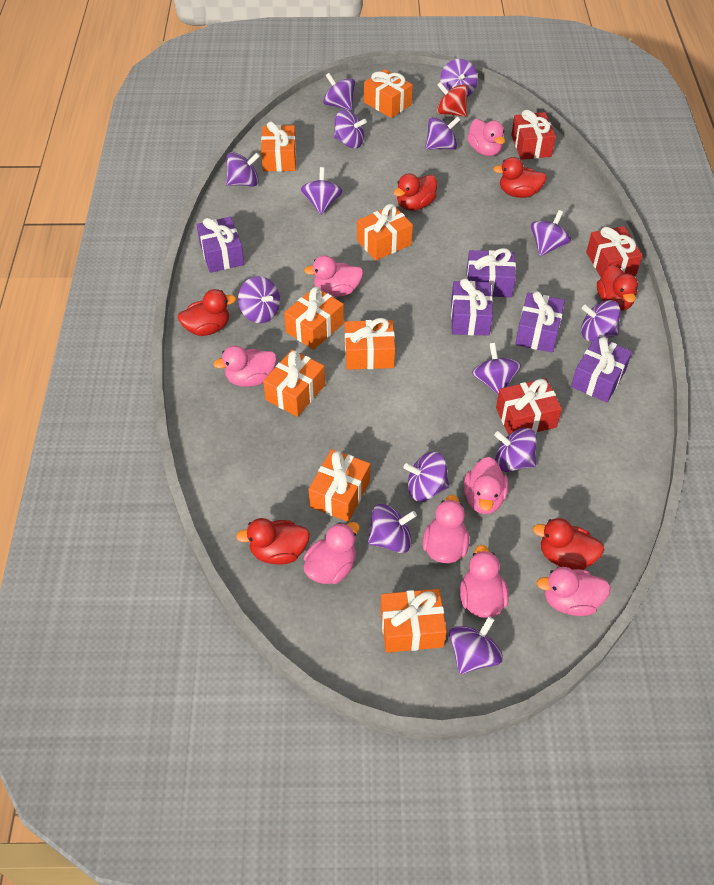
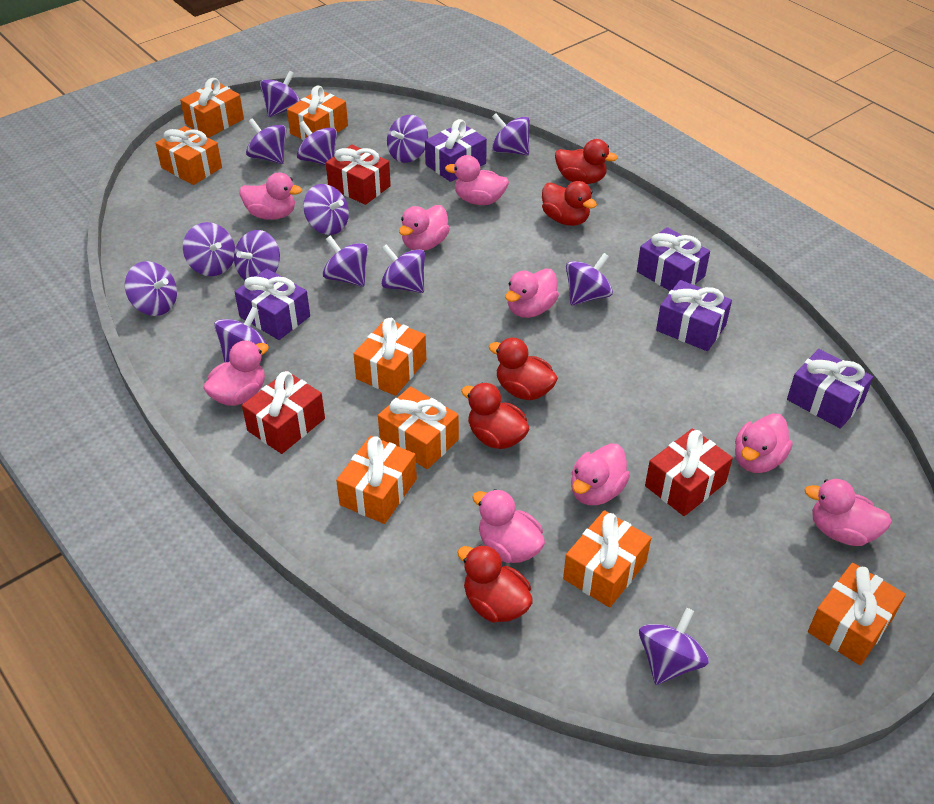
pink duck: 8 -> 9
red duck: 6 -> 5
red spinning top: 1 -> 0

